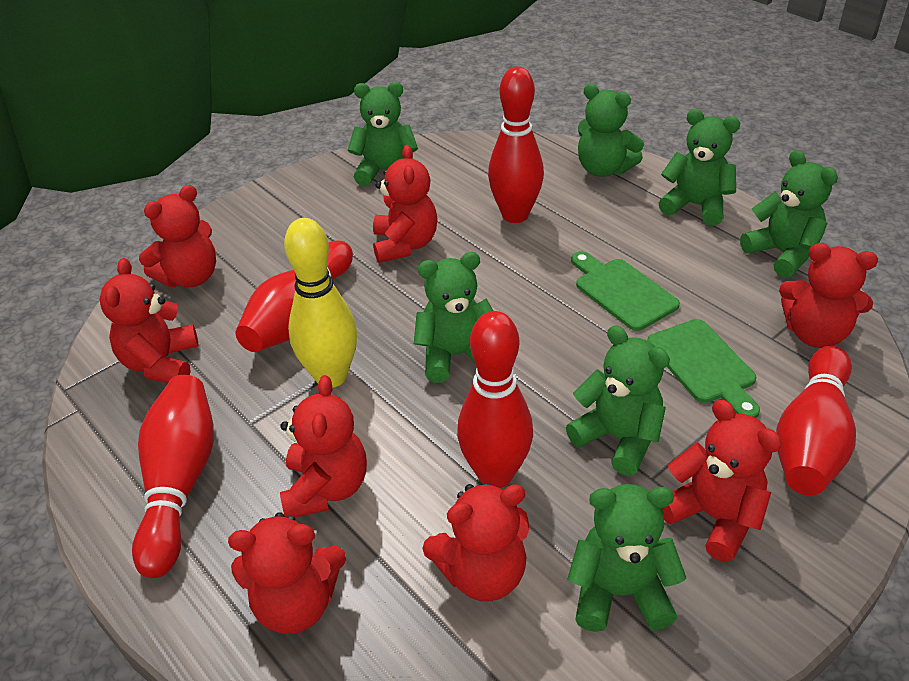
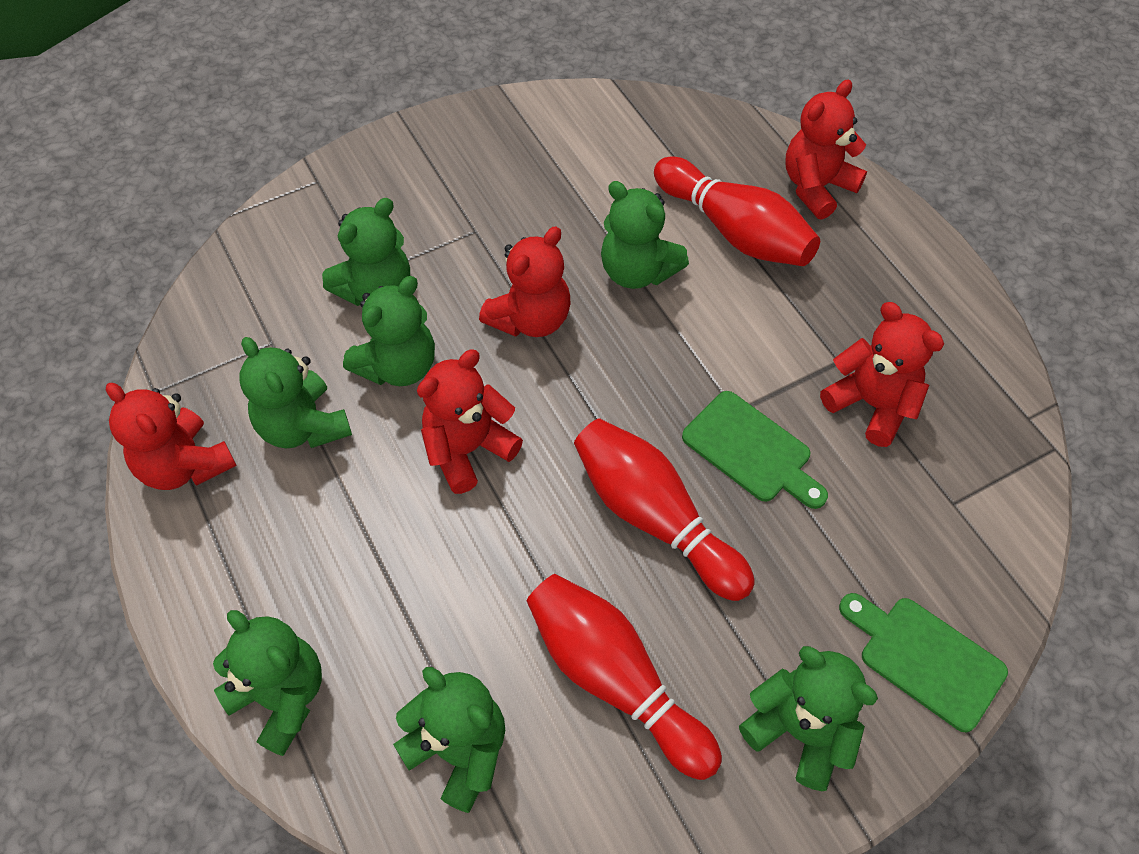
red bowling pin: 5 -> 3
red teddy bear: 8 -> 5
yellow bowling pin: 1 -> 0

